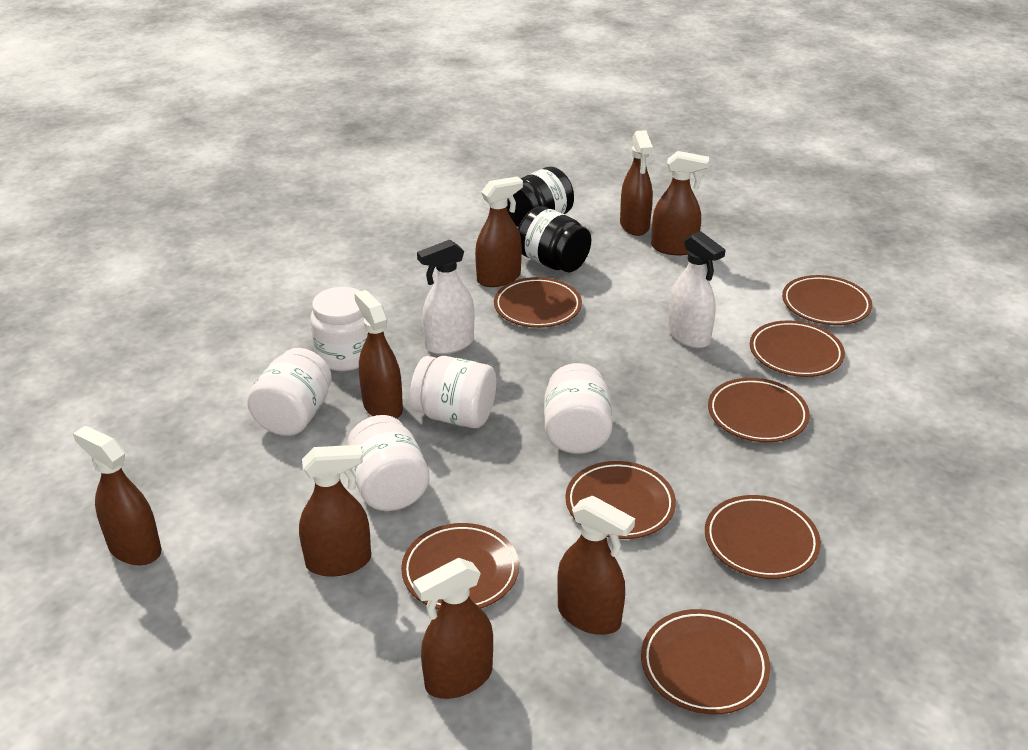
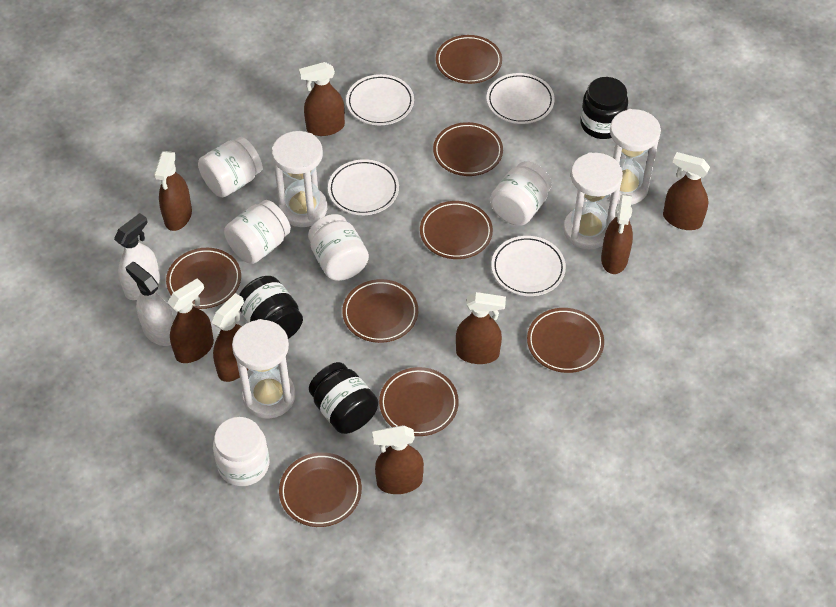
black jar: 2 -> 3
white hourglass: 0 -> 4
white plate: 0 -> 4

